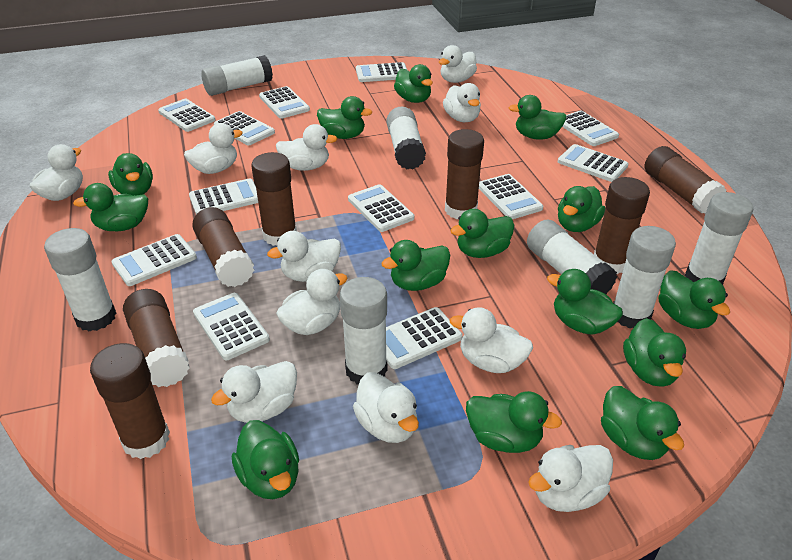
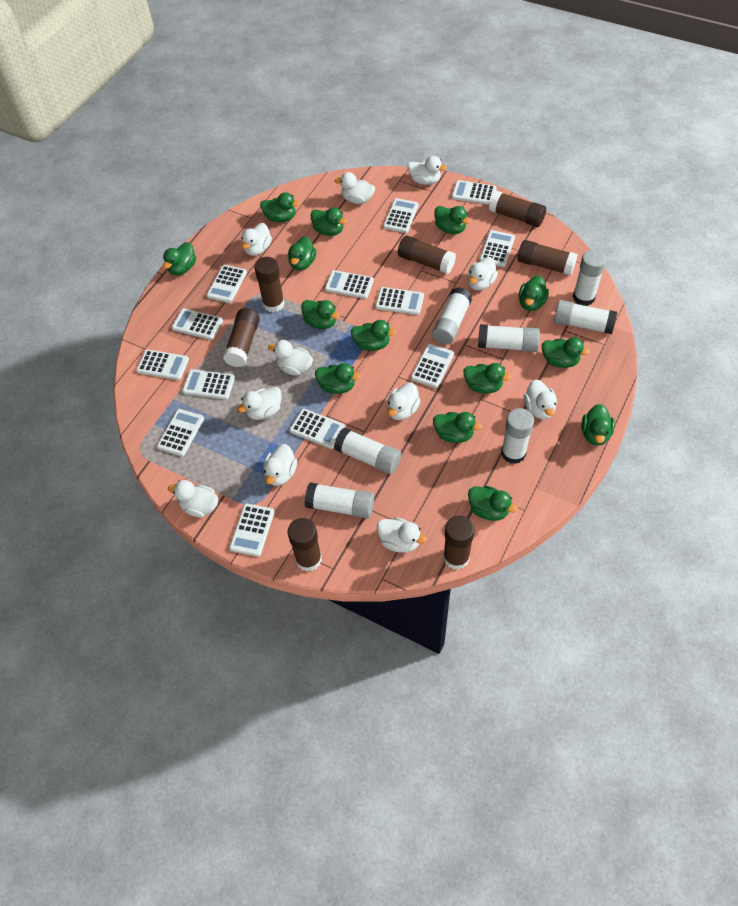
white calculator: 12 -> 13

